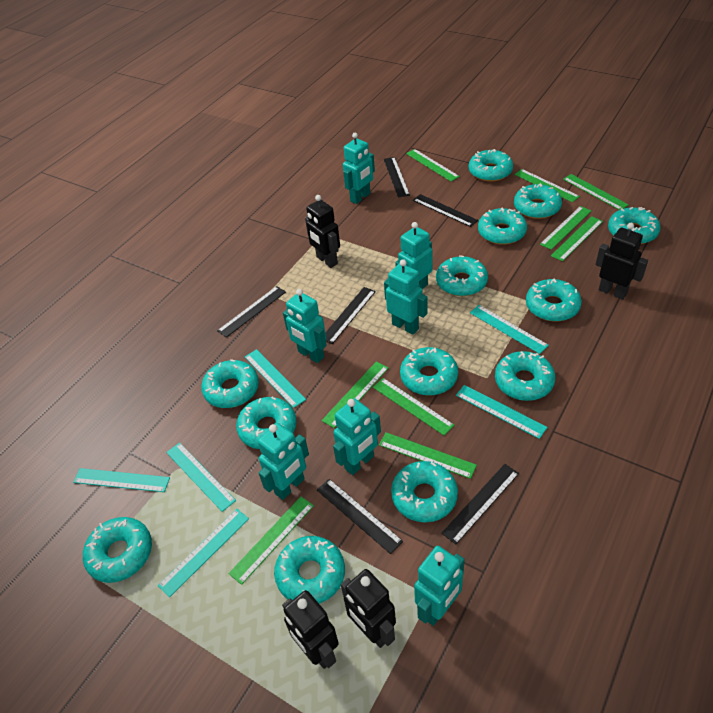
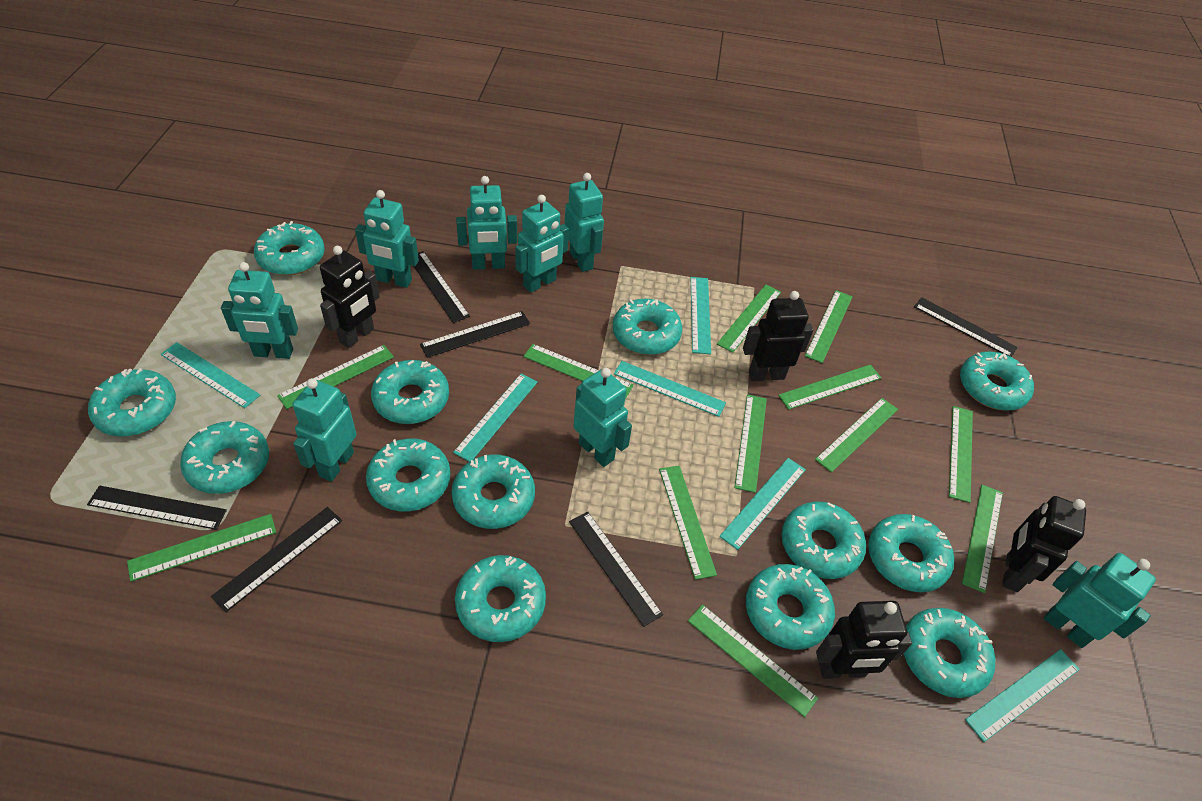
green ruler: 9 -> 12
turquoise robot: 7 -> 8

